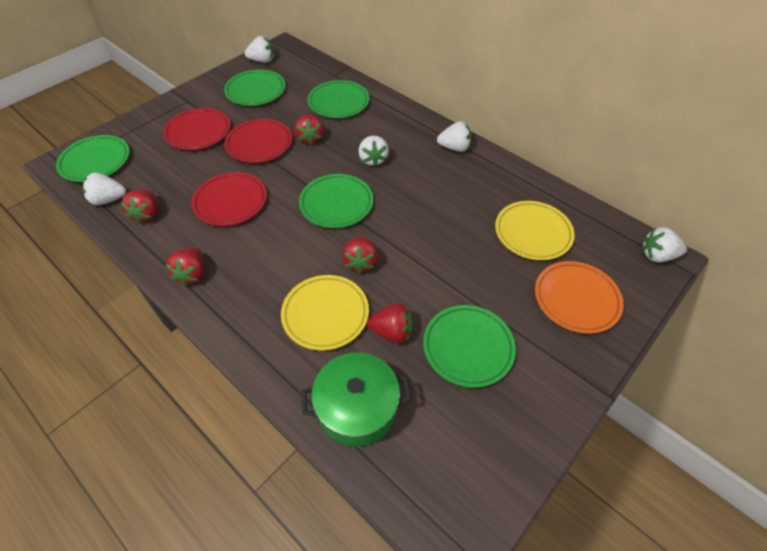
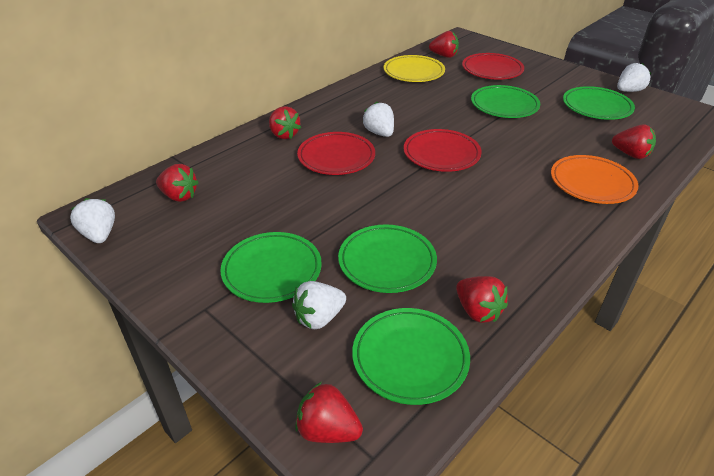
green pot: 1 -> 0
red strawberry: 5 -> 6
white strawberry: 5 -> 4
yellow plate: 2 -> 1

